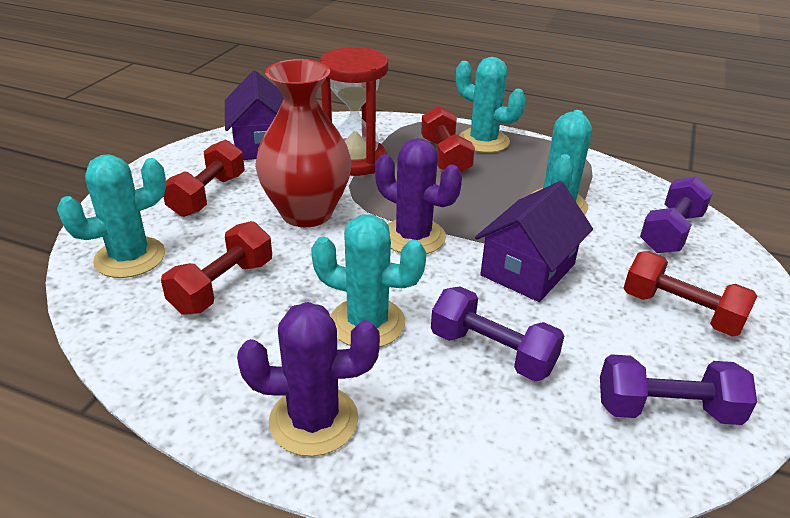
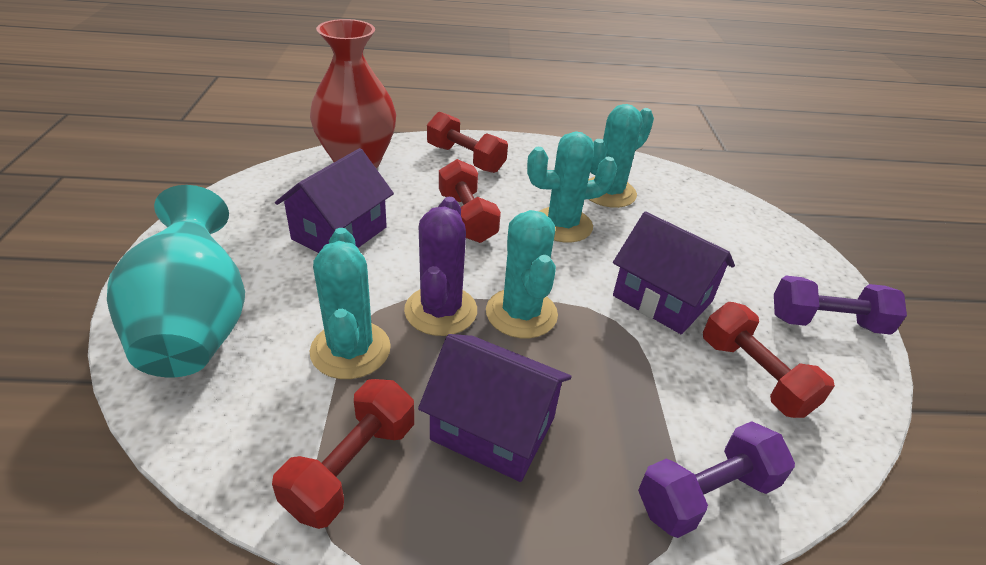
purple cactus: 2 -> 1
purple dumbbell: 3 -> 2
purple house: 2 -> 3
red hourglass: 1 -> 0
turquoise vase: 0 -> 1

